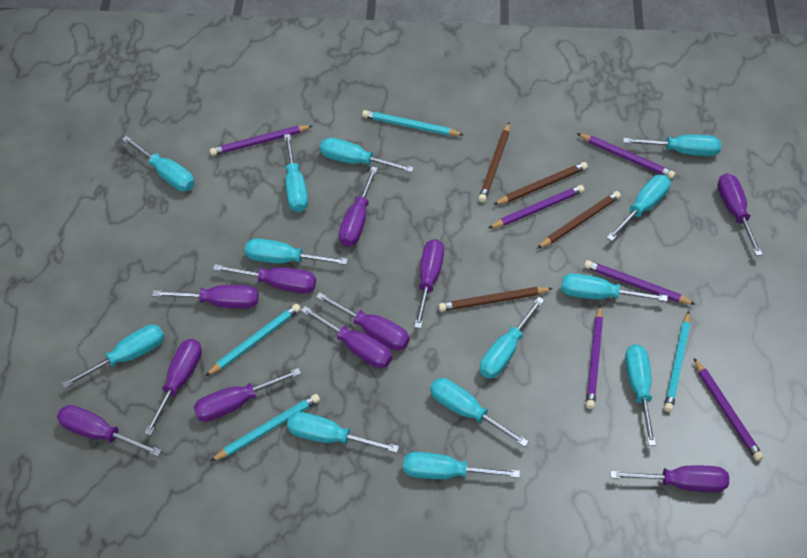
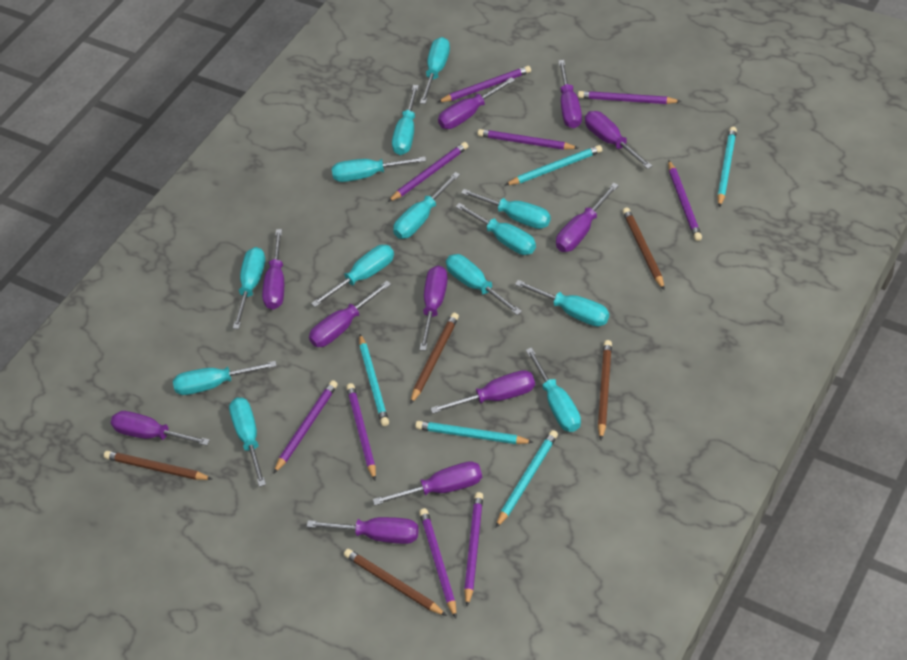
brown pencil: 4 -> 5
purple pencil: 6 -> 9
turquoise pencil: 4 -> 5

